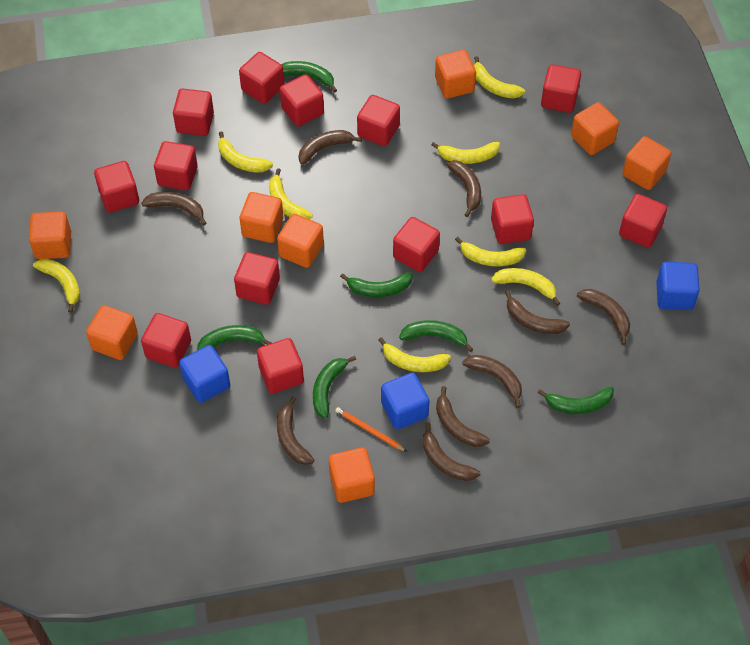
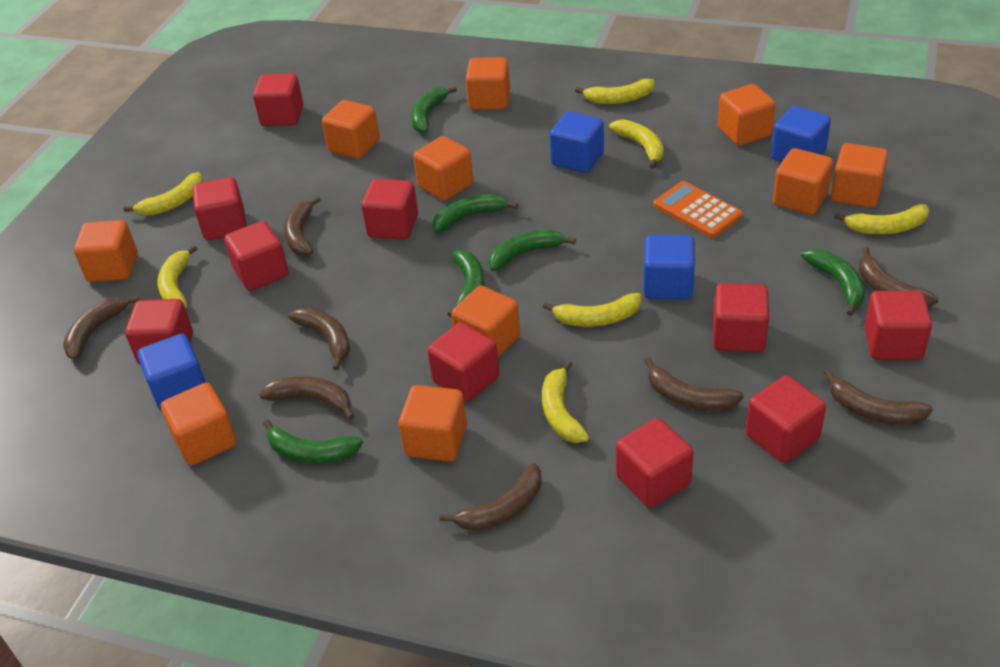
blue cube: 3 -> 4
brown banana: 9 -> 8
orange calculator: 0 -> 1
orange cube: 8 -> 10
orange pencil: 1 -> 0
red cube: 13 -> 10
yellow banana: 8 -> 7

